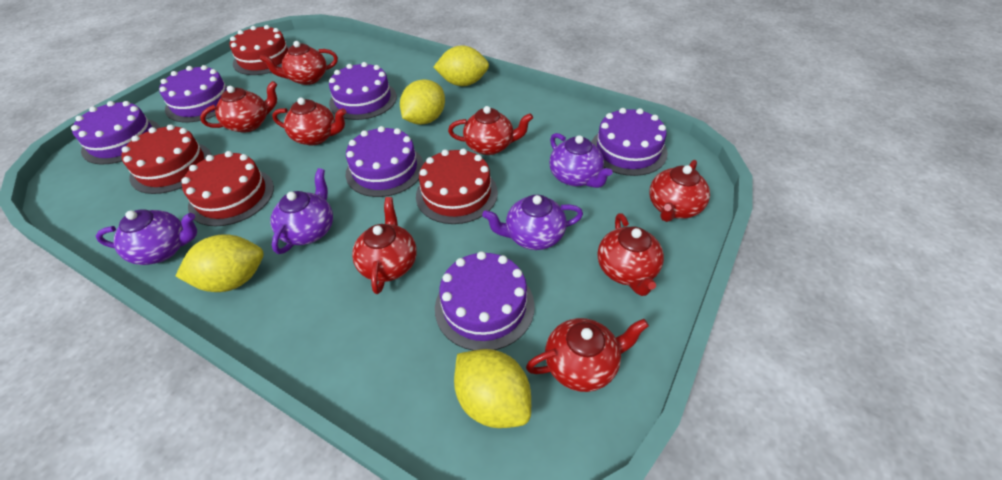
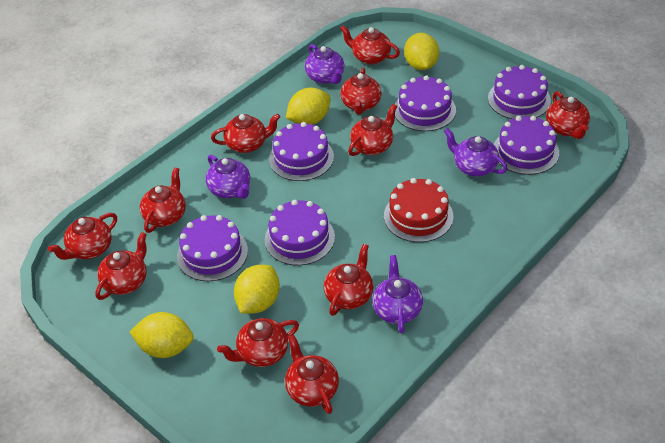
red cake: 4 -> 1
red teapot: 8 -> 11

